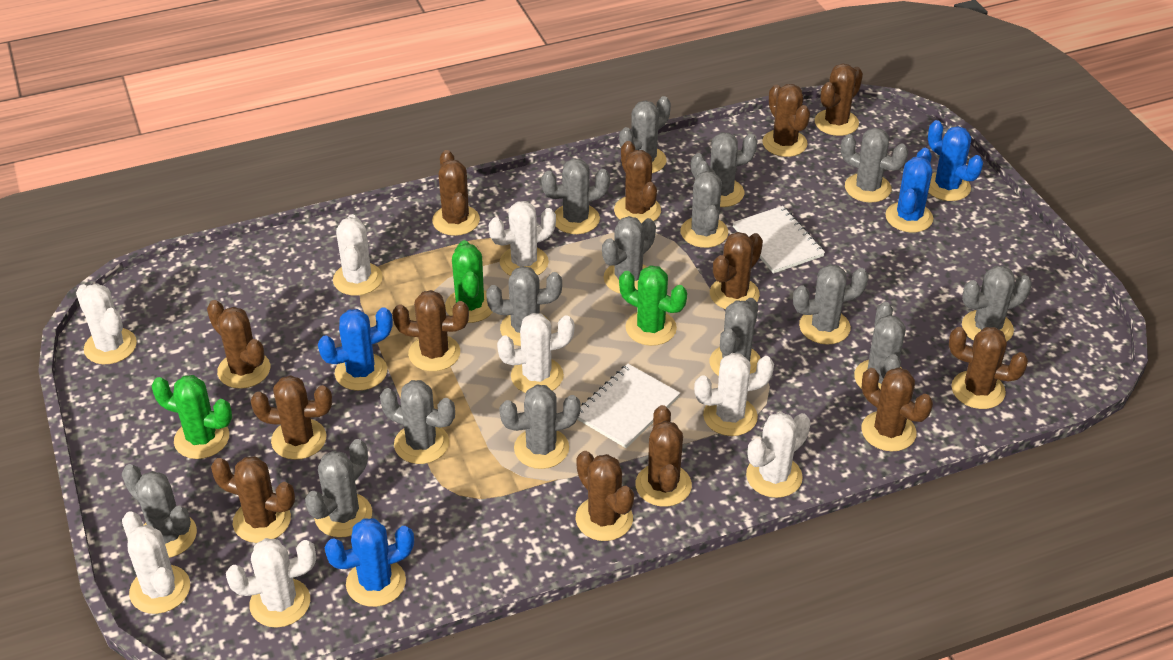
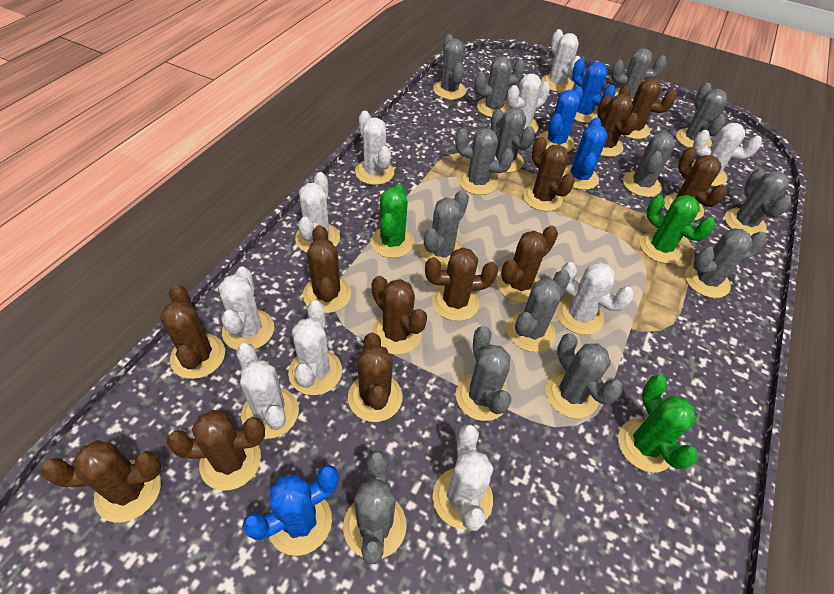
brown cactus: 13 -> 12
grey cactus: 15 -> 14
white cactus: 8 -> 10
white notebook: 2 -> 0

